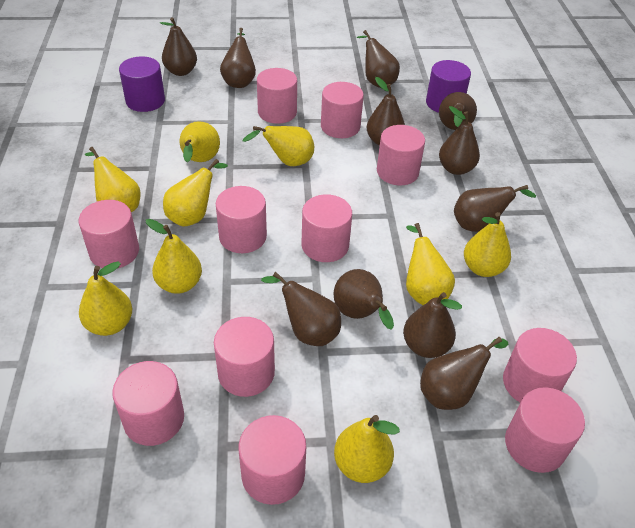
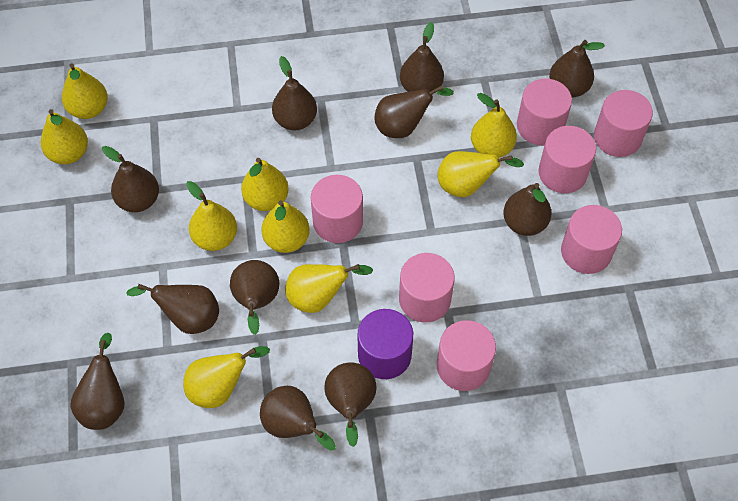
pink cylinder: 11 -> 7
purple cylinder: 2 -> 1

